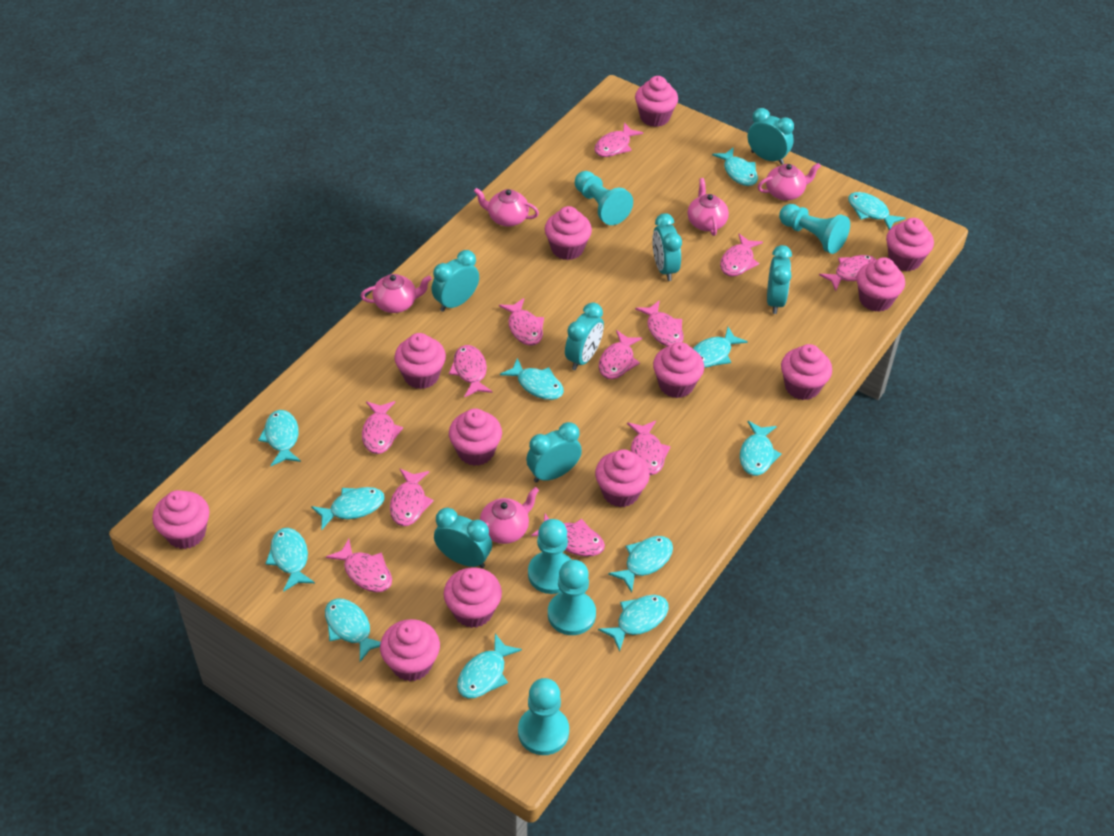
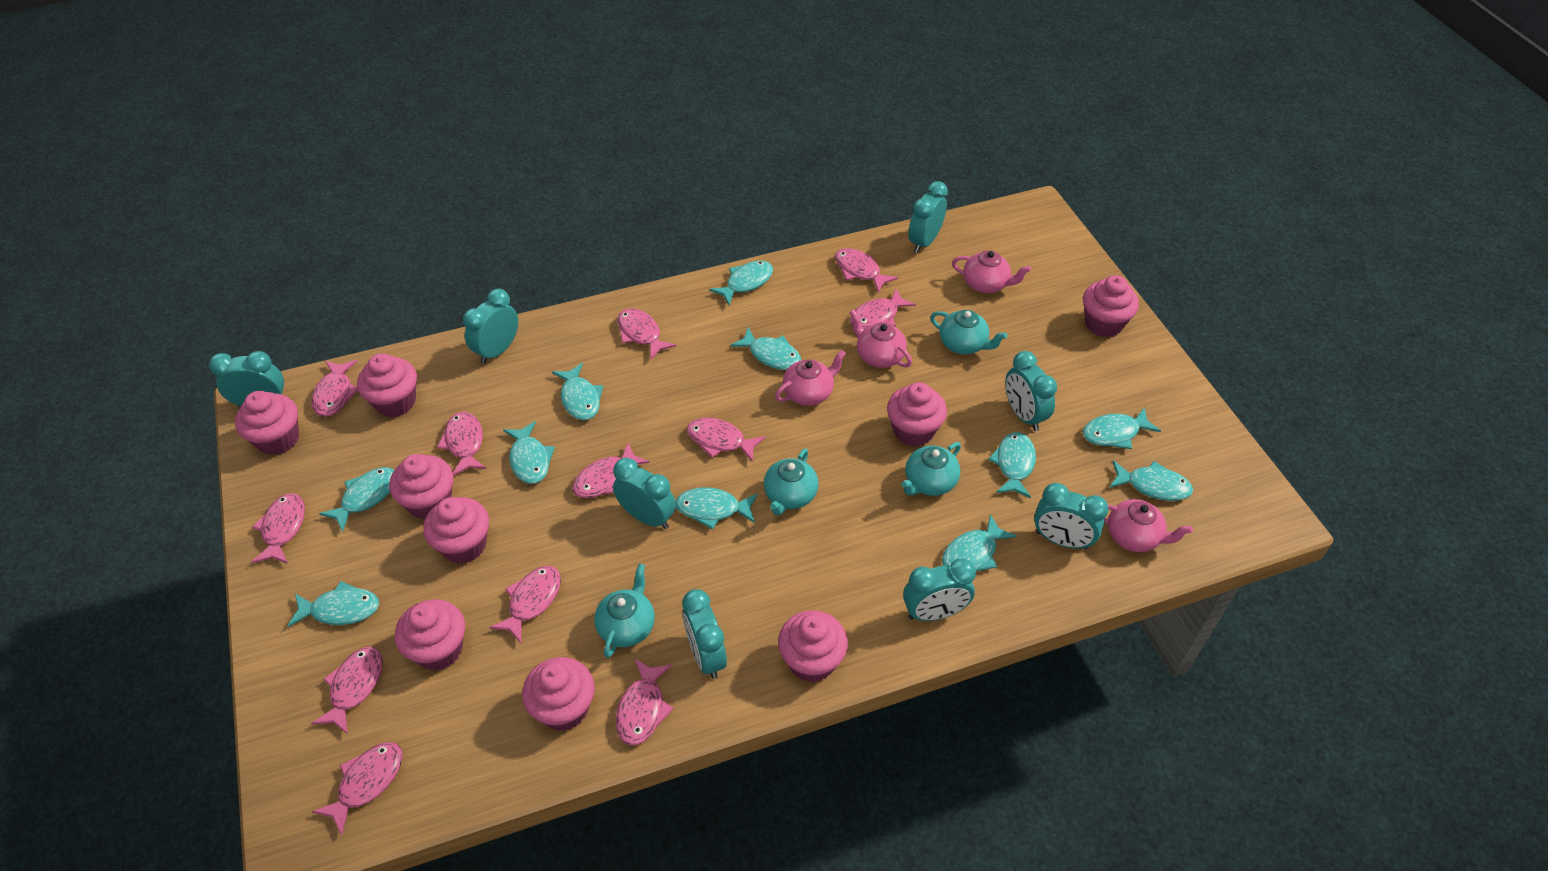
pink cupcake: 12 -> 9
pink teapot: 5 -> 4
turquoise clock: 7 -> 8
turquoise fish: 12 -> 11
turquoise pawn: 5 -> 0
turquoise teapot: 0 -> 4

